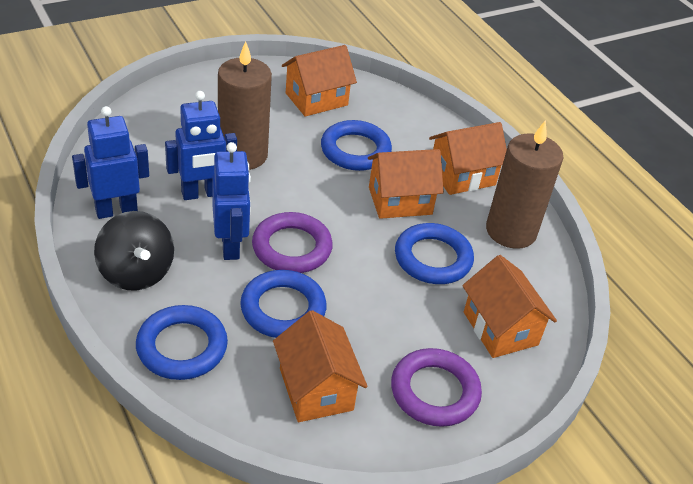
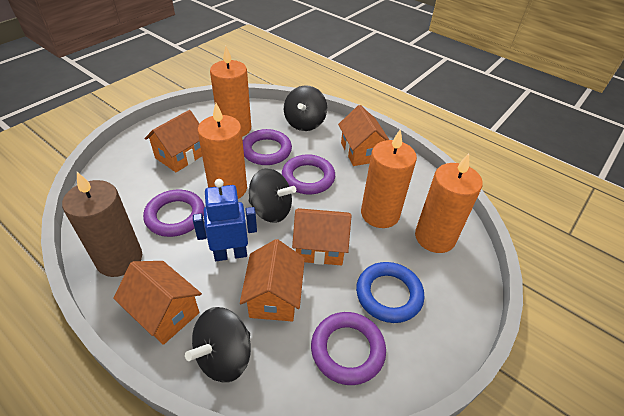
black spinning top: 1 -> 3
blue ring: 4 -> 1
blue robot: 3 -> 1
brown candle: 2 -> 1
orange candle: 0 -> 4
purple ring: 2 -> 4

